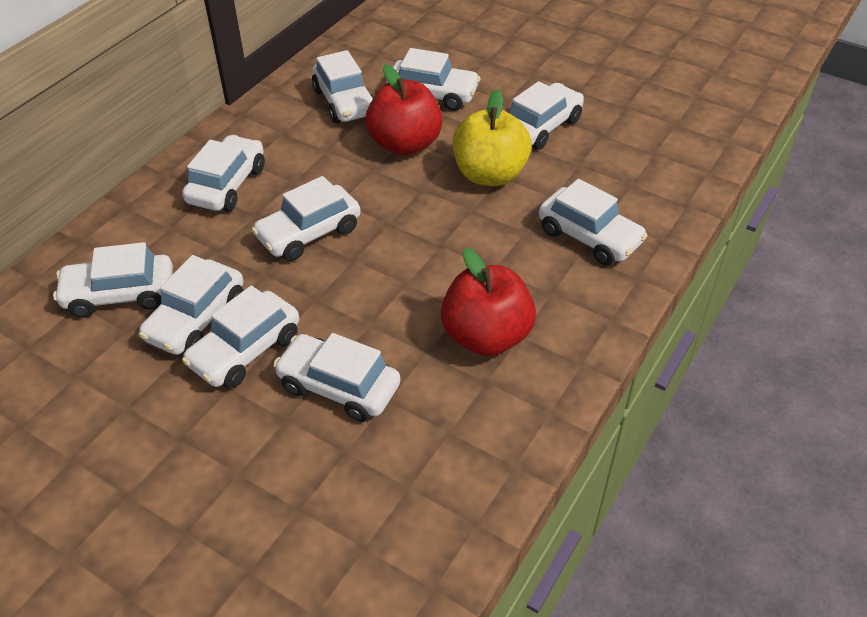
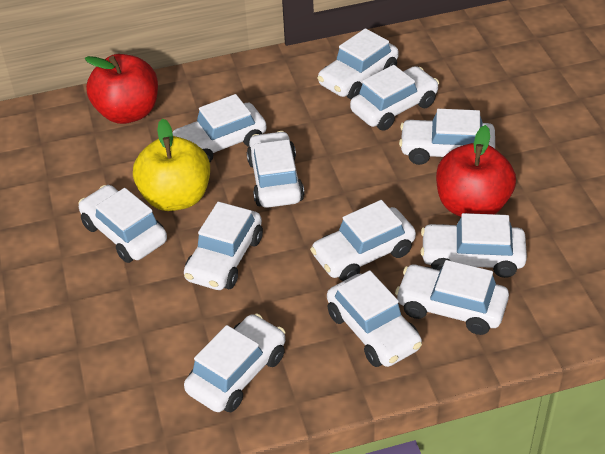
white car: 10 -> 12

